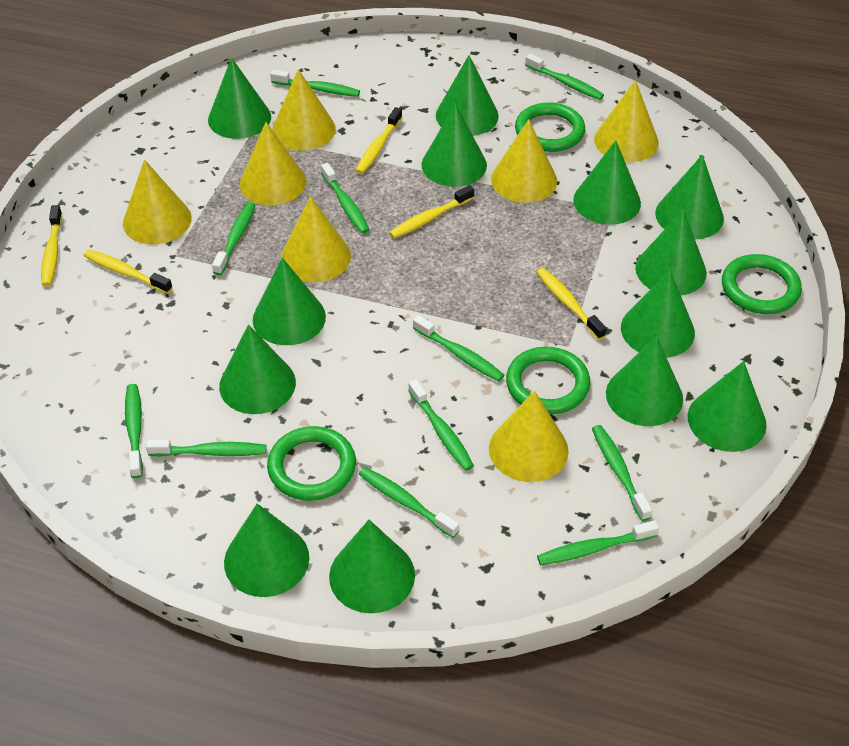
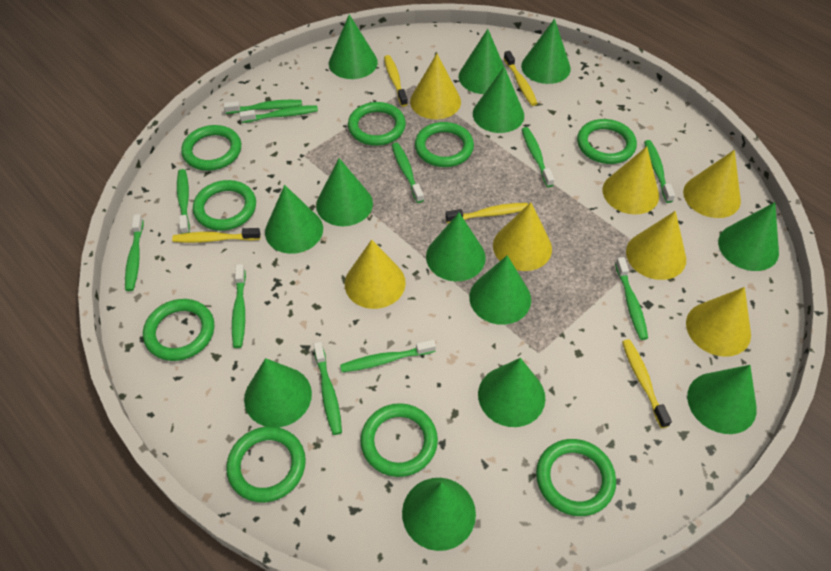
green ring: 4 -> 9

